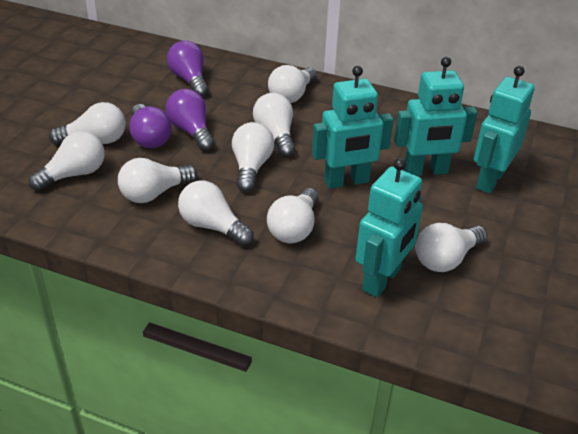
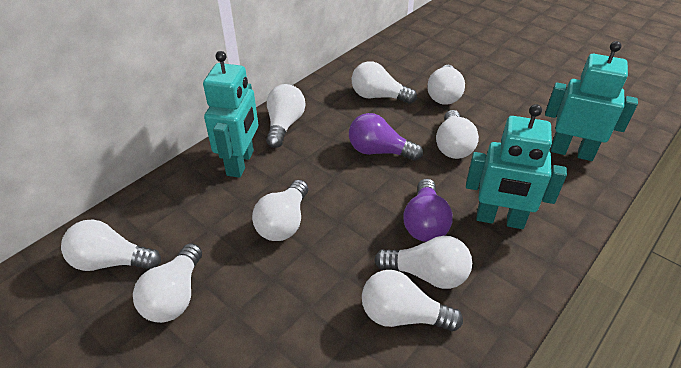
purple light bulb: 3 -> 2
turquoise robot: 4 -> 3

